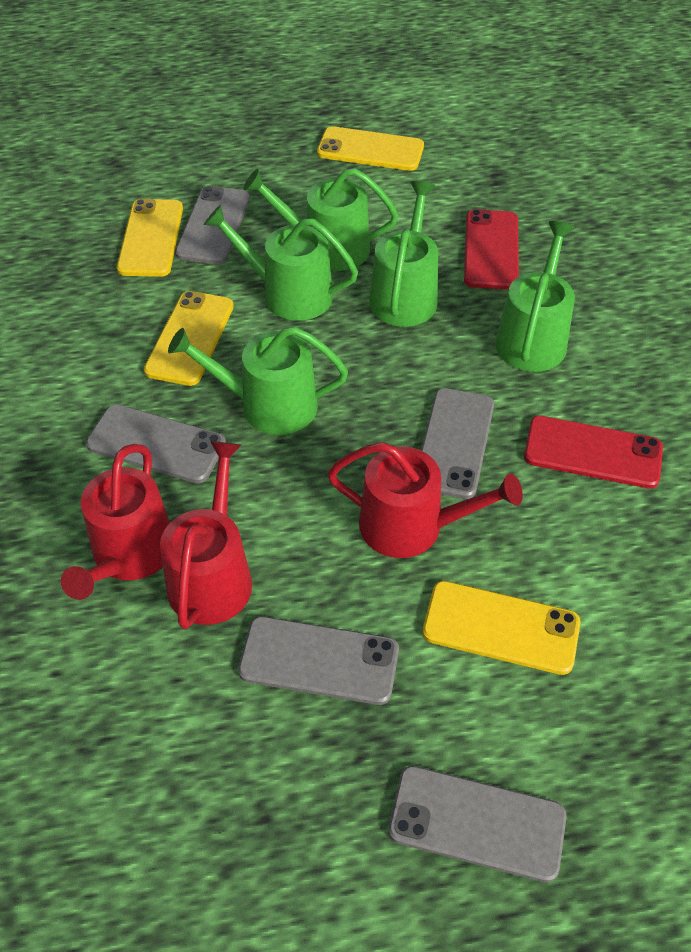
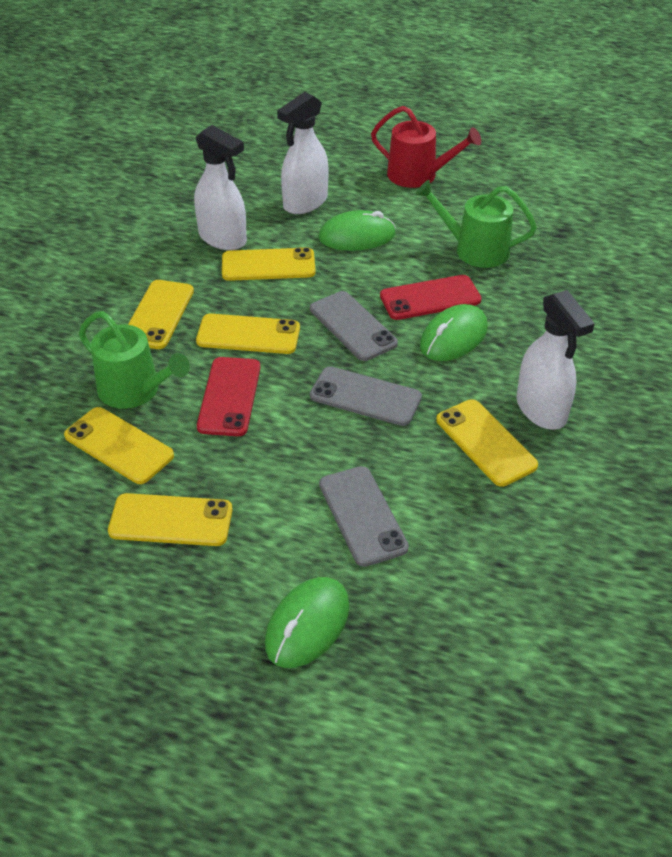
green mouse: 0 -> 3
green watering can: 5 -> 2
grey phone: 5 -> 3
red watering can: 3 -> 1
white spray bottle: 0 -> 3
yellow phone: 4 -> 6

